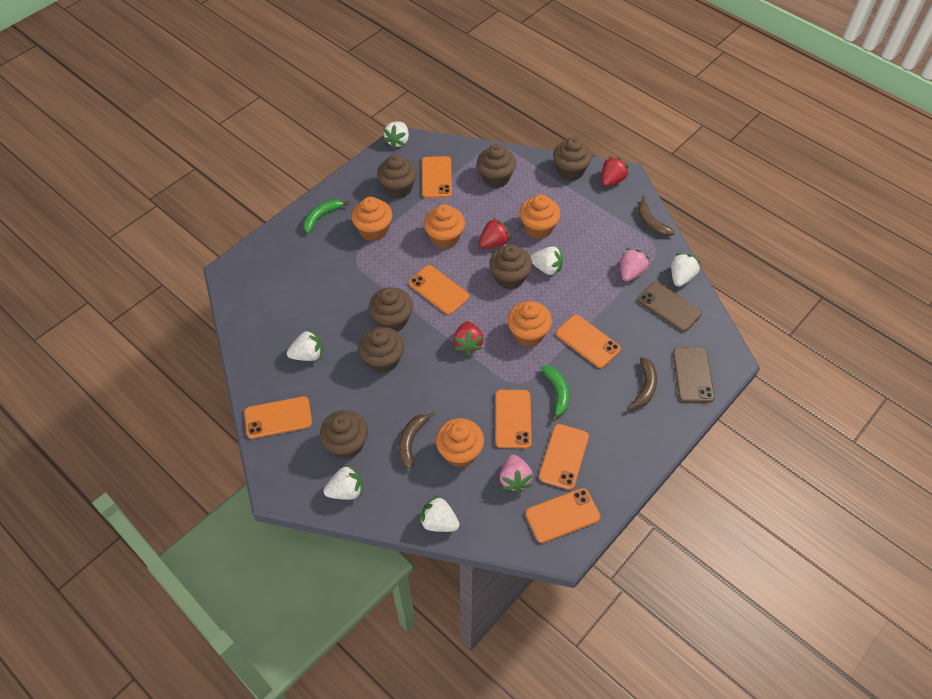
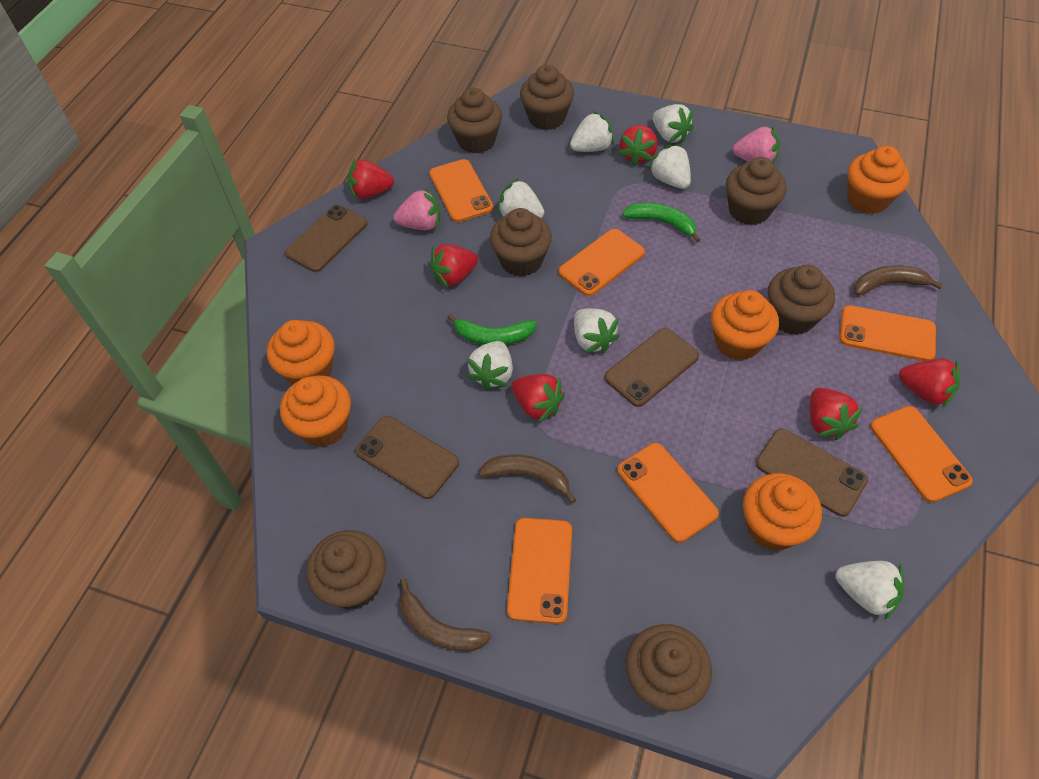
brown phone: 2 -> 4
orange phone: 7 -> 6
red strawberry: 3 -> 6
white strawberry: 6 -> 7

